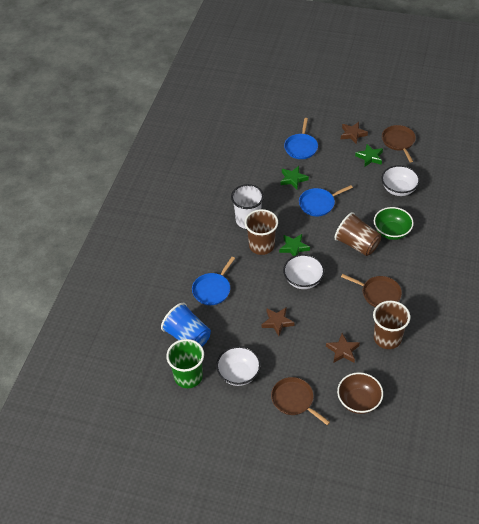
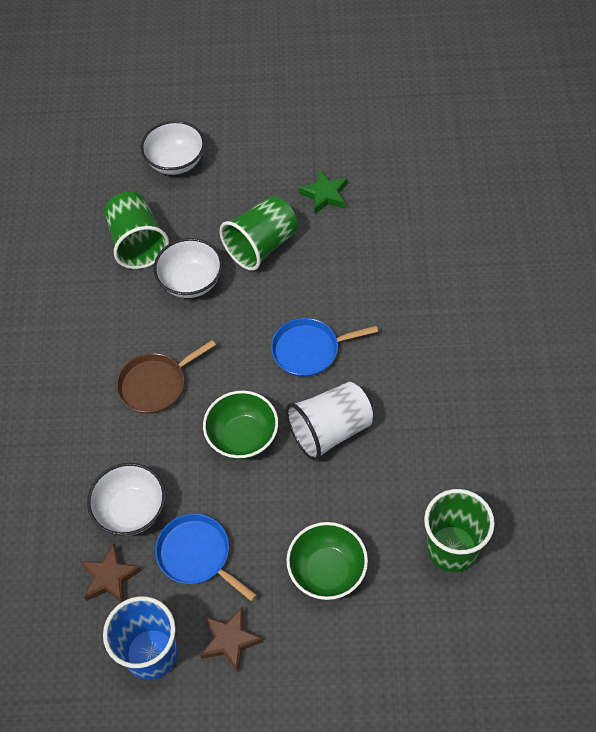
blue pan: 3 -> 2
brown bowl: 1 -> 0
brown cup: 3 -> 0
brown pan: 3 -> 1
brown star: 3 -> 2
green bowl: 1 -> 2
green cup: 1 -> 3
green star: 3 -> 1

